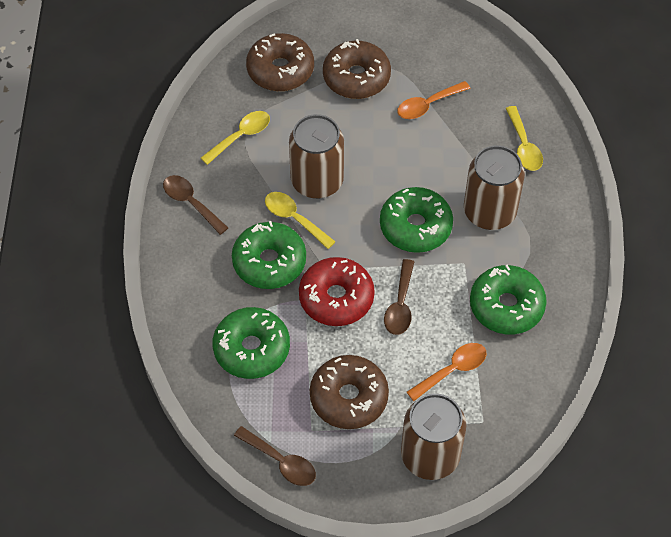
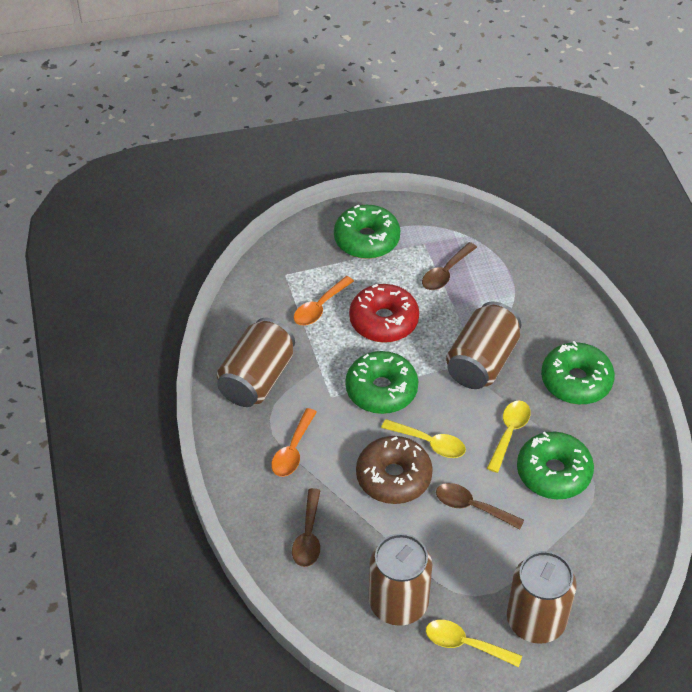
brown can: 3 -> 4
brown donut: 3 -> 1

